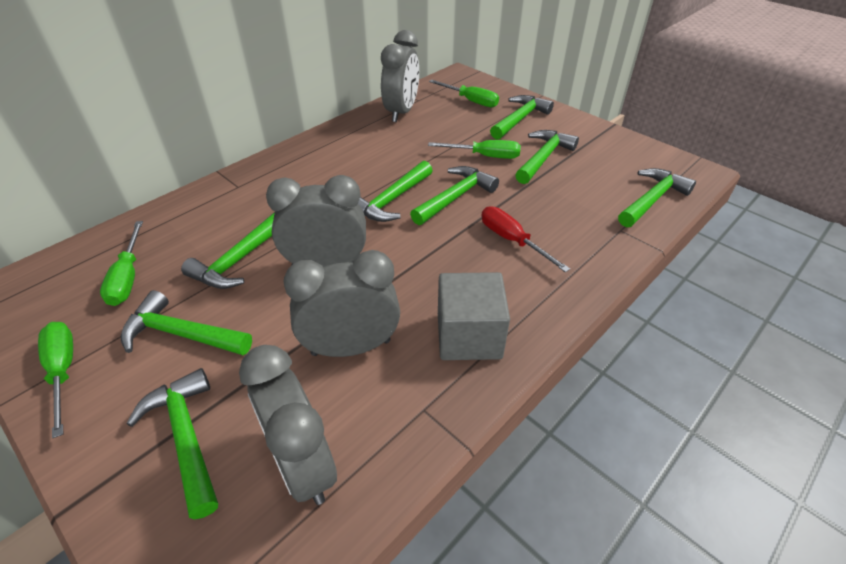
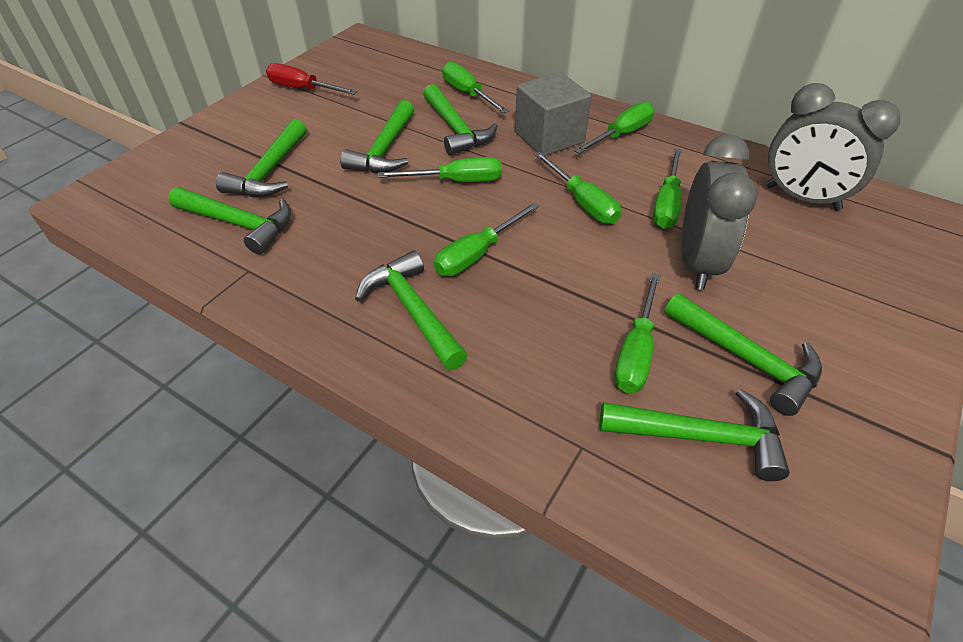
green hammer: 8 -> 7
green screwdriver: 4 -> 7
grey clock: 4 -> 2

